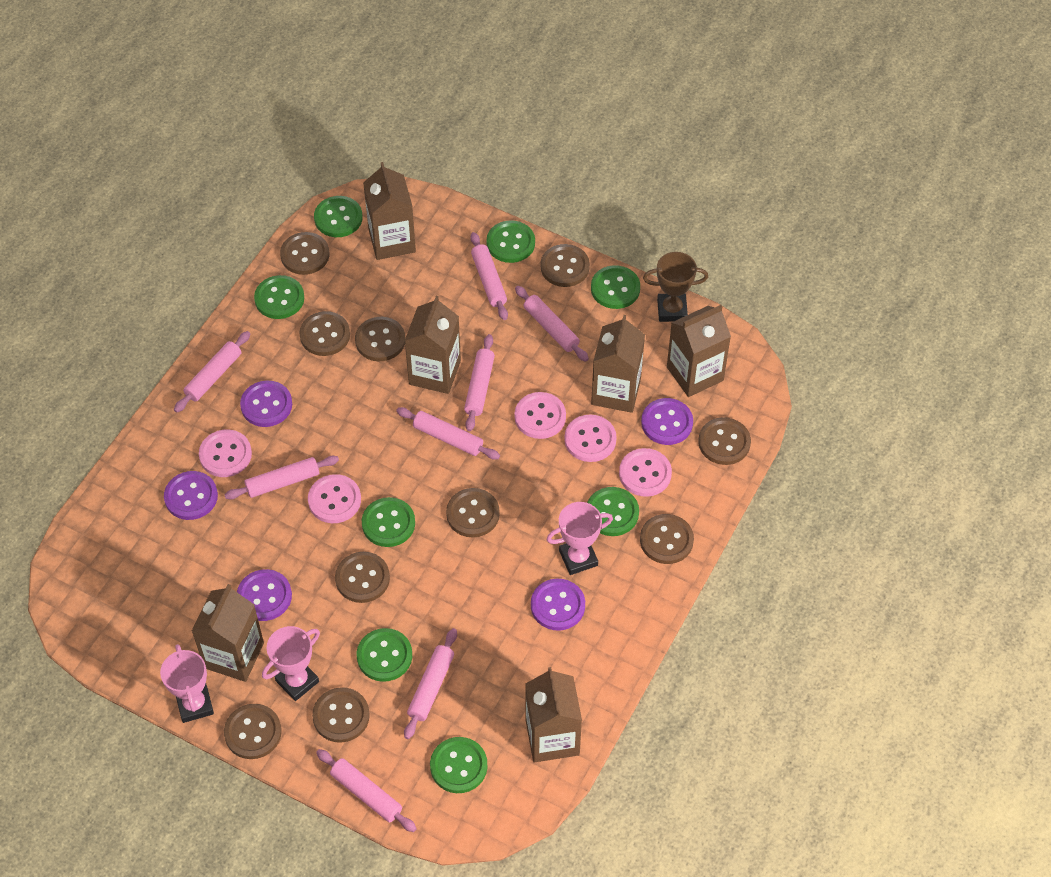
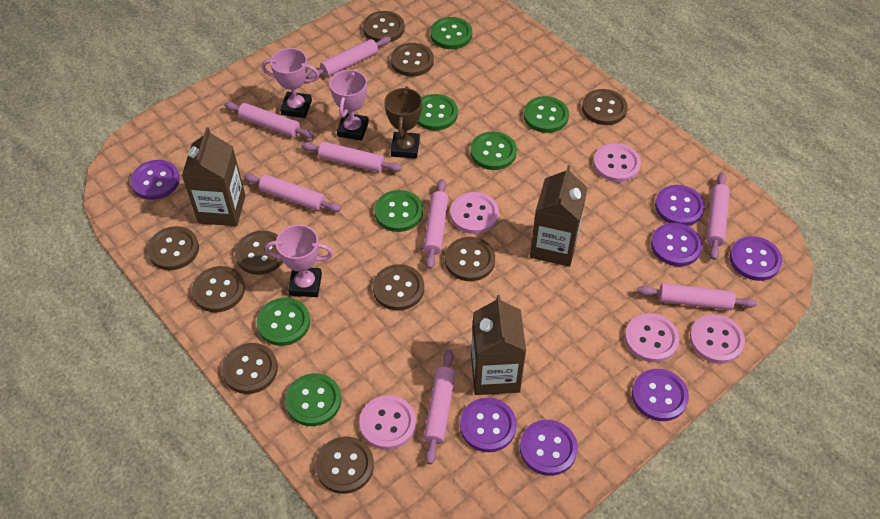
brown carton: 6 -> 3
green button: 8 -> 7
purple button: 5 -> 7

